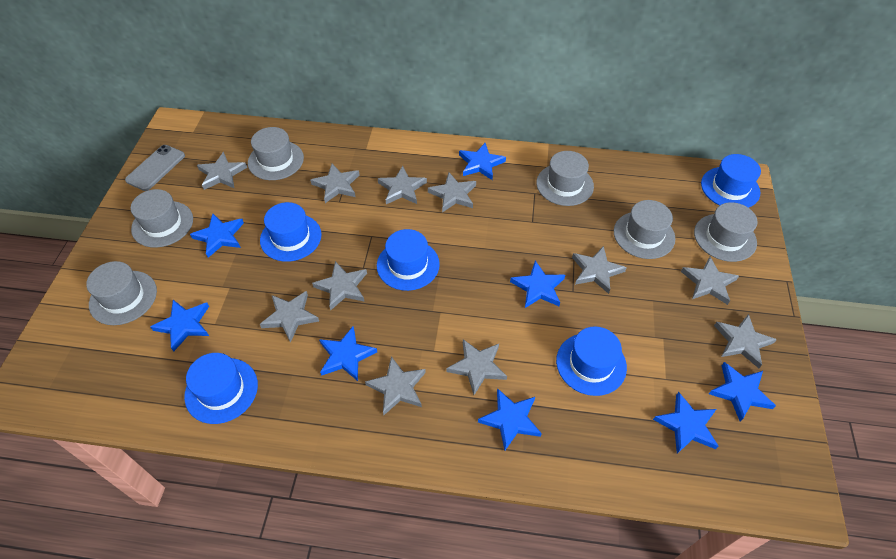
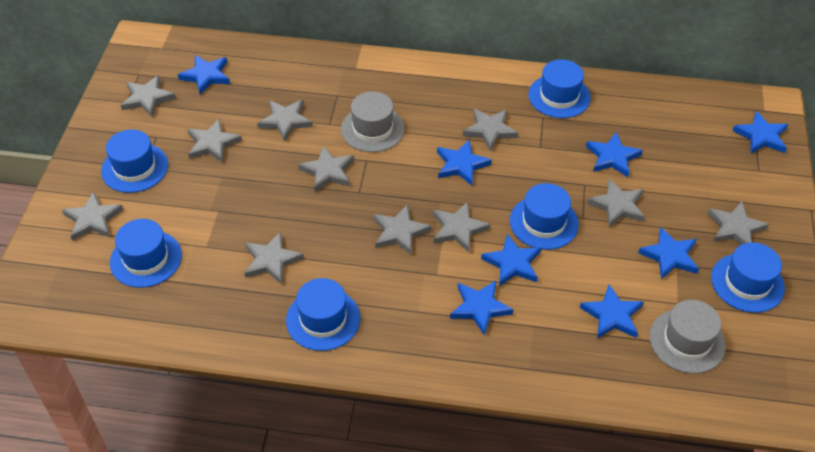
blue hat: 5 -> 6
grey hat: 6 -> 2
grey phone: 1 -> 0

